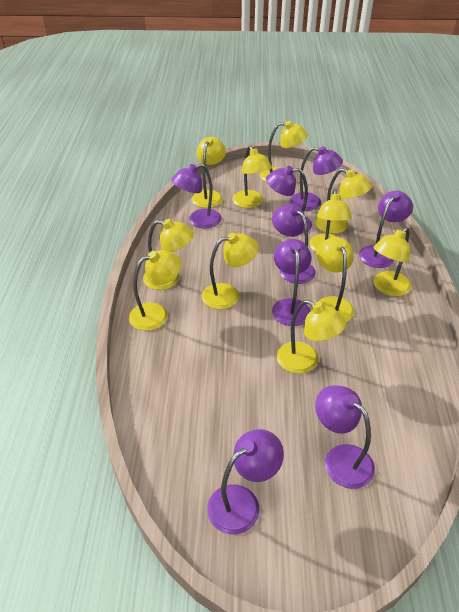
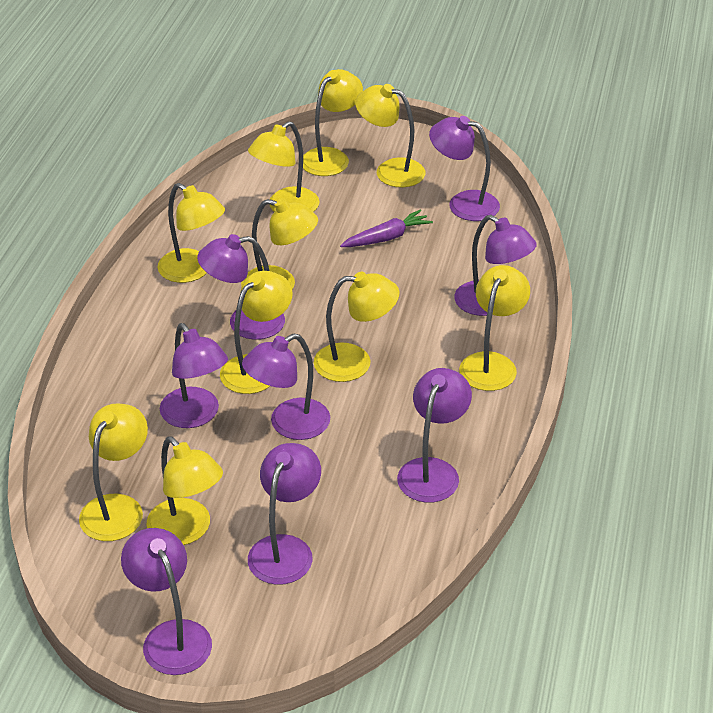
purple carrot: 0 -> 1
yellow lamp: 11 -> 10

